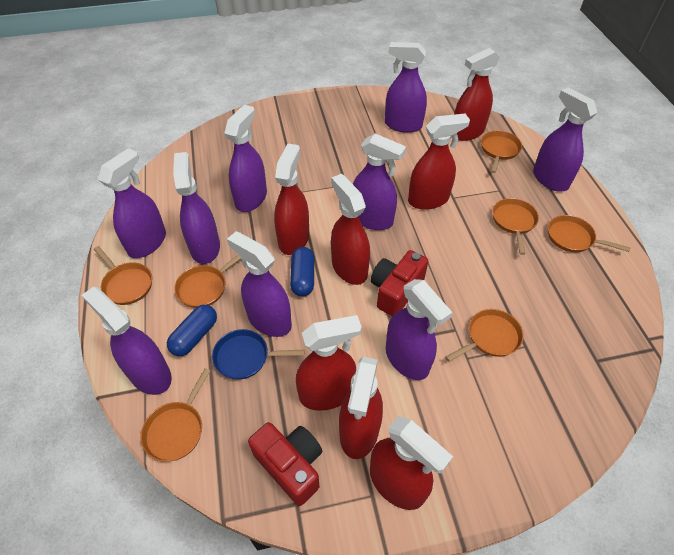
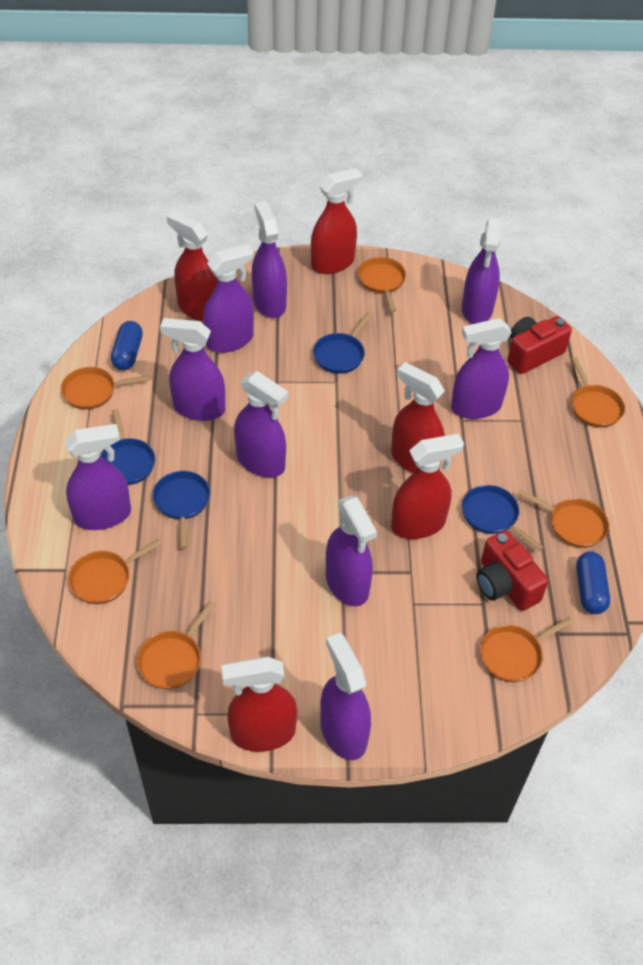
blue pan: 1 -> 4
red spray bottle: 7 -> 5

